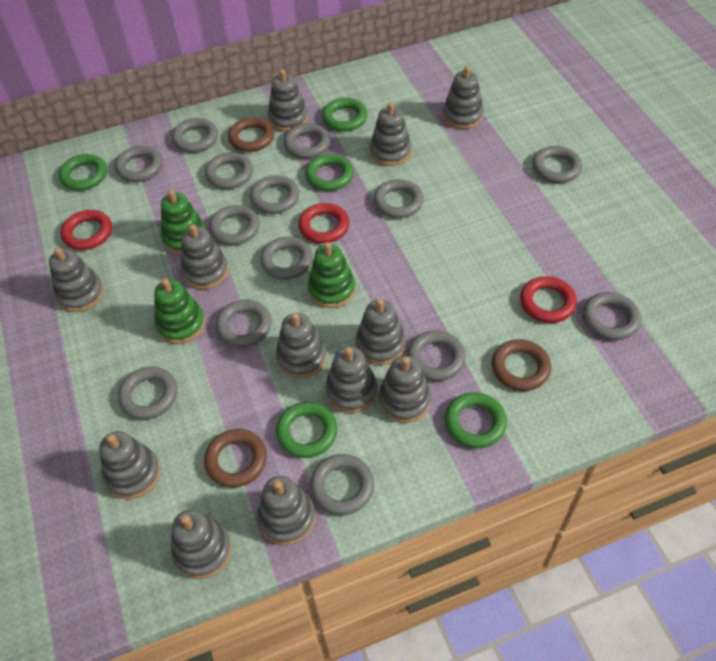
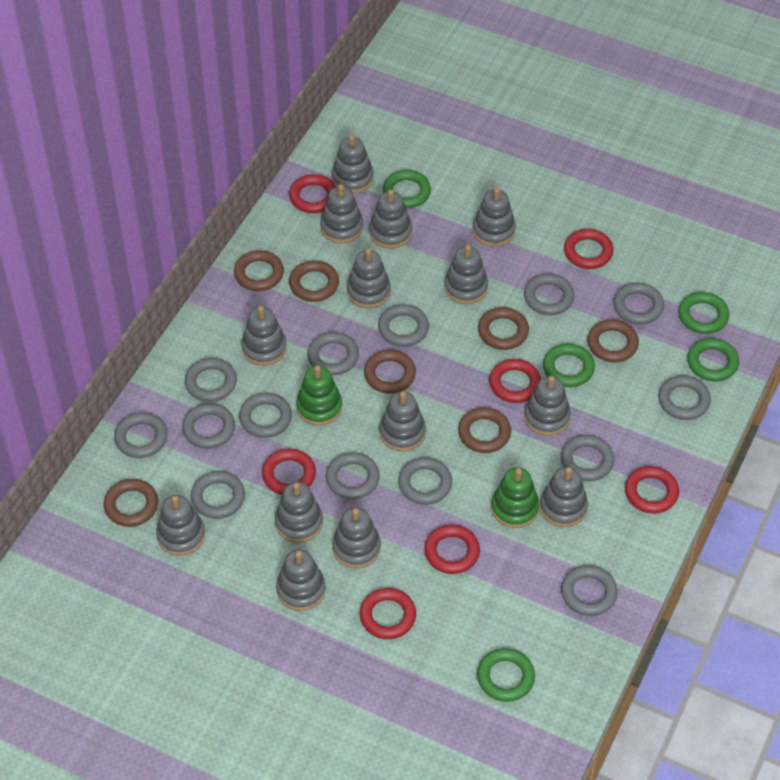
brown ring: 3 -> 7
green stacking toy: 3 -> 2
grey stacking toy: 12 -> 14
red ring: 3 -> 7

